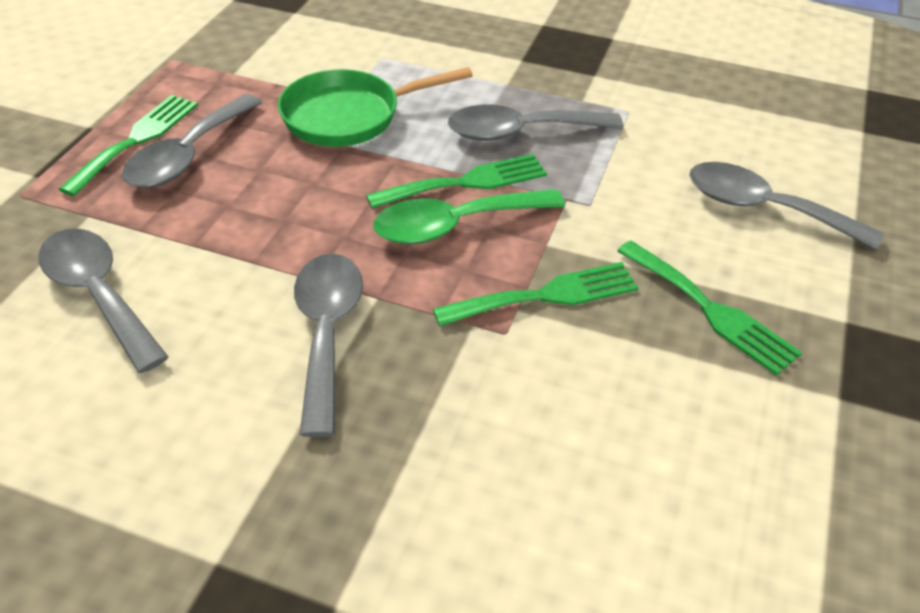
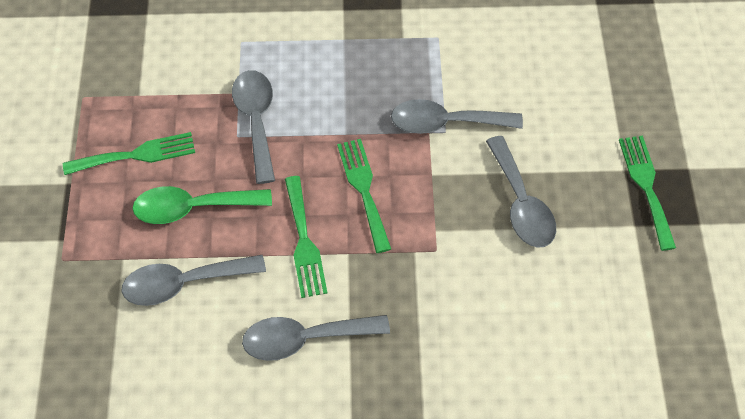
green pan: 1 -> 0

